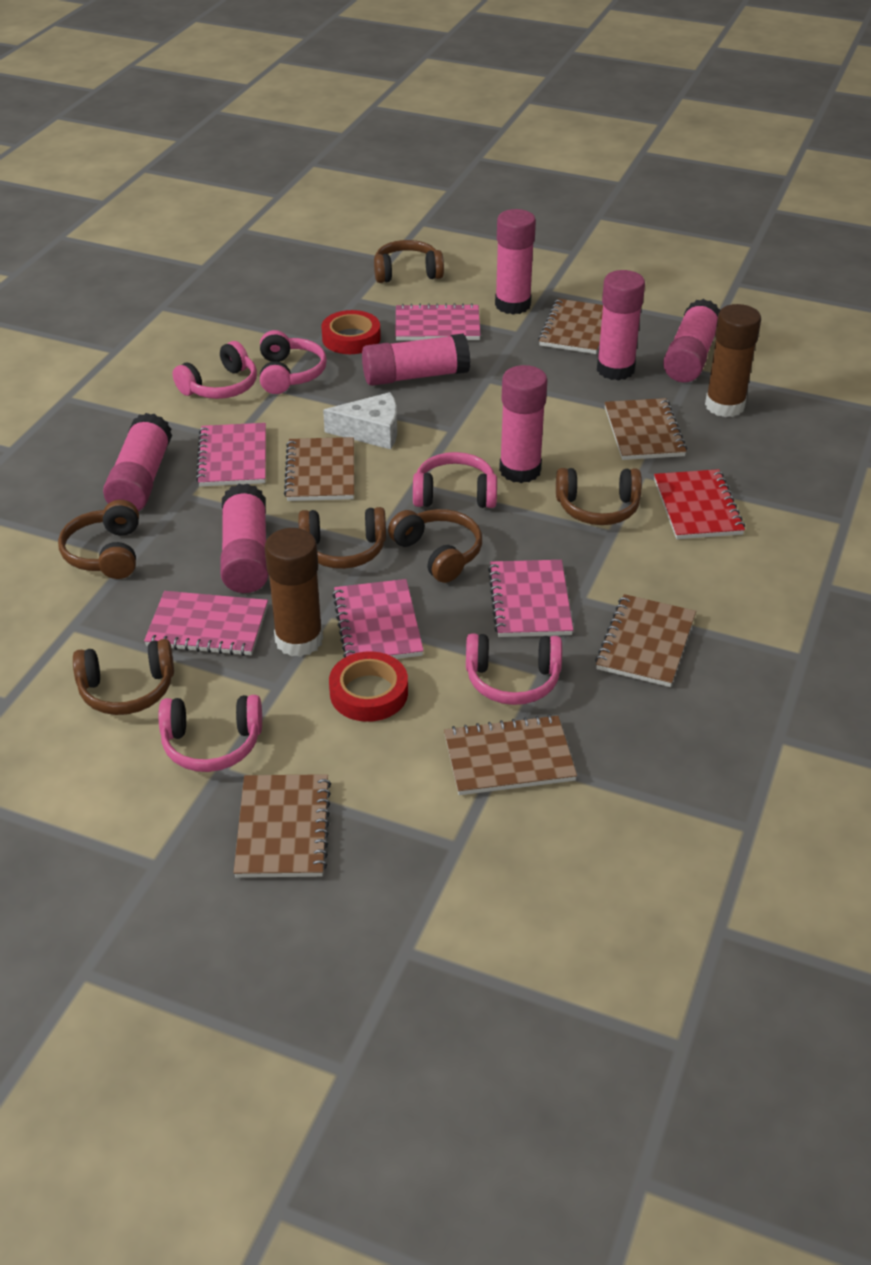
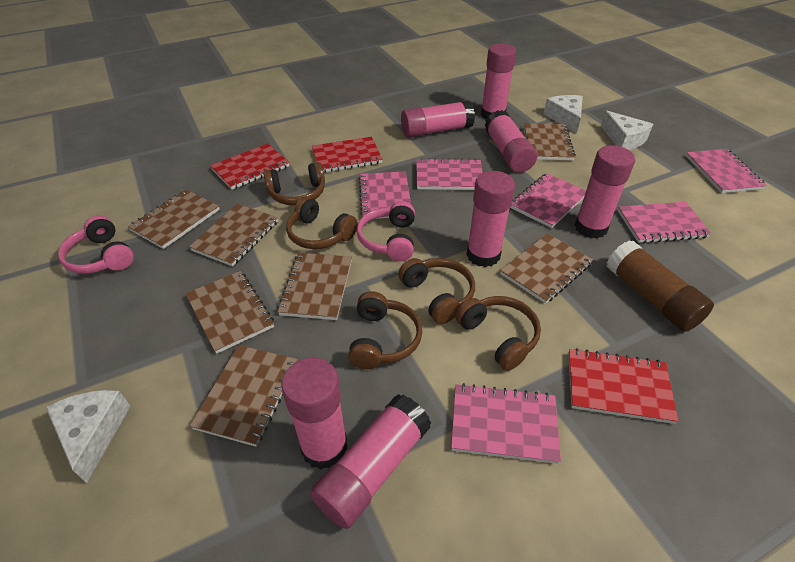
brown glue stick: 2 -> 1
brown headphones: 6 -> 5
brown notebook: 6 -> 7
pink headphones: 5 -> 2
pink notebook: 5 -> 6
red notebook: 1 -> 3
red tape: 2 -> 0
white cheese: 1 -> 3

